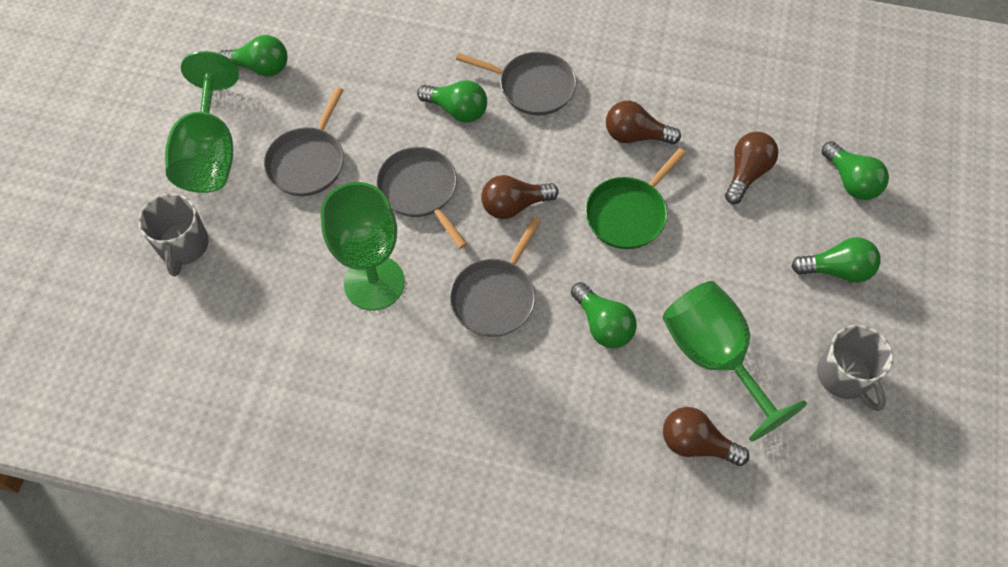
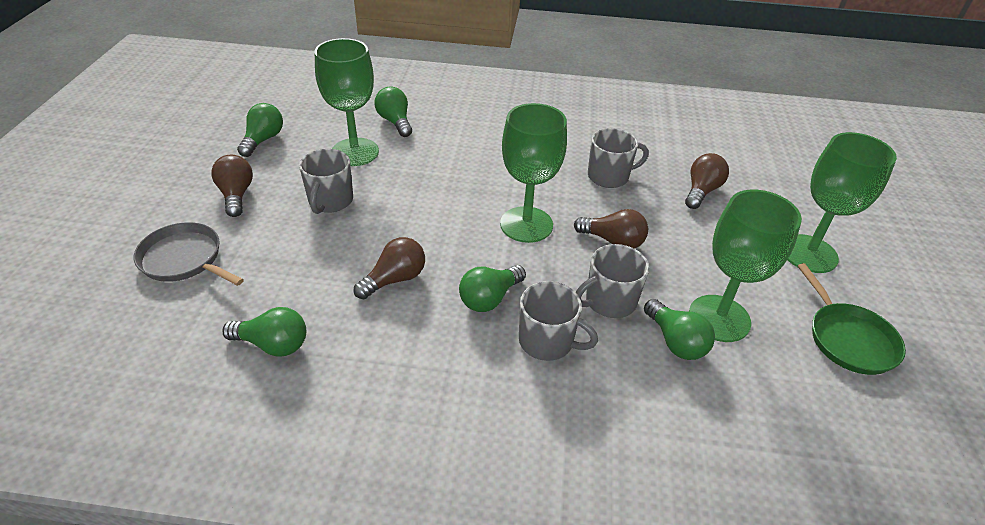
green goblet: 3 -> 4
grey mug: 2 -> 4
grey pan: 4 -> 1

